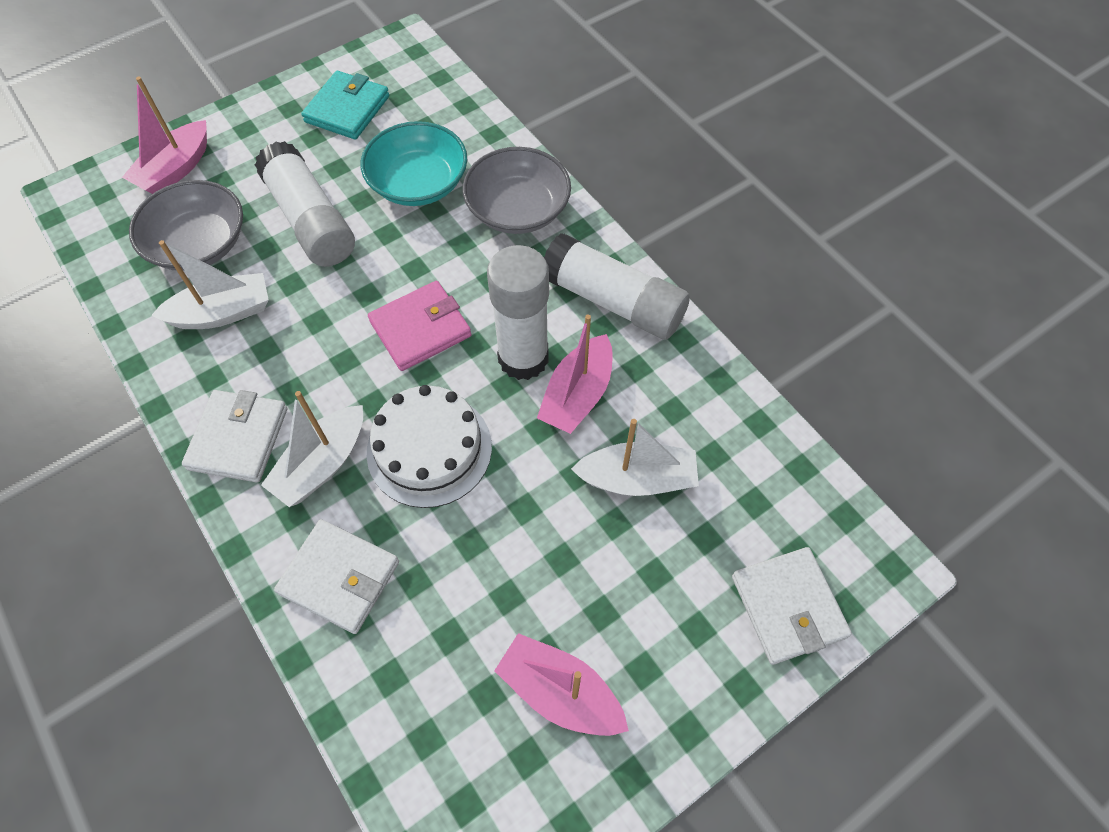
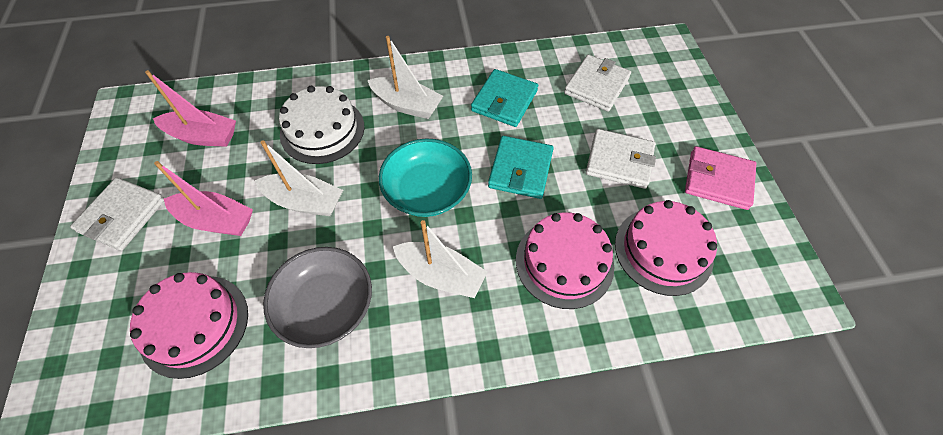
grey bowl: 2 -> 1
pink boat: 3 -> 2
pink cake: 0 -> 3
turquoise wallet: 1 -> 2
white glue stick: 3 -> 0

